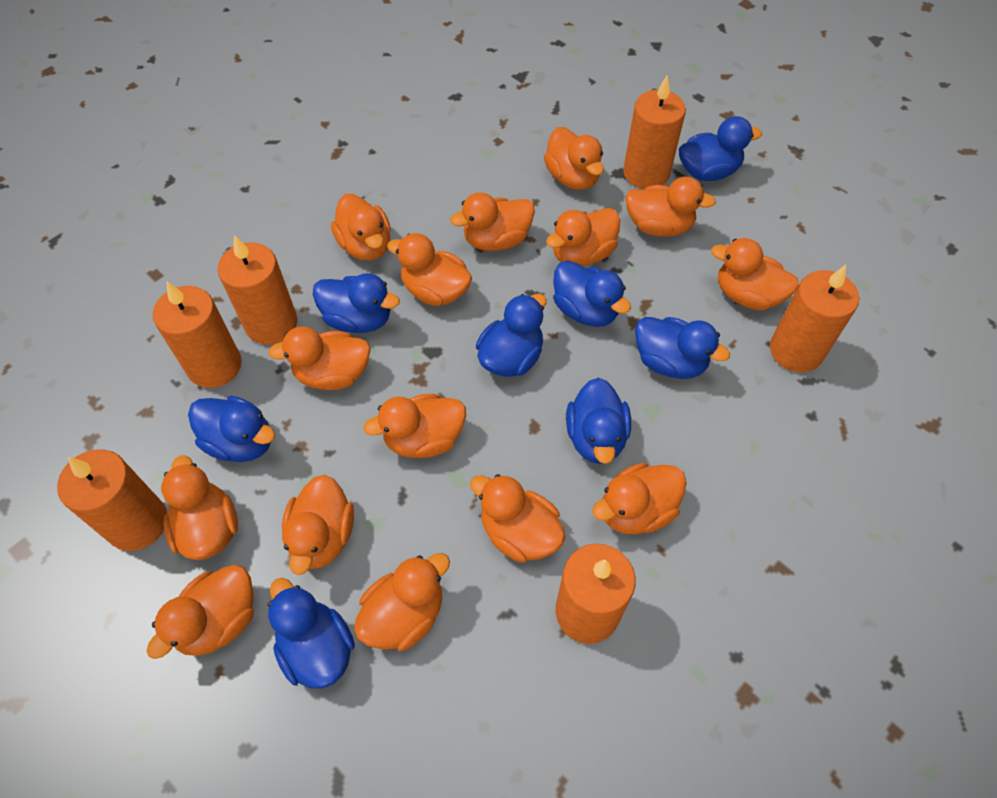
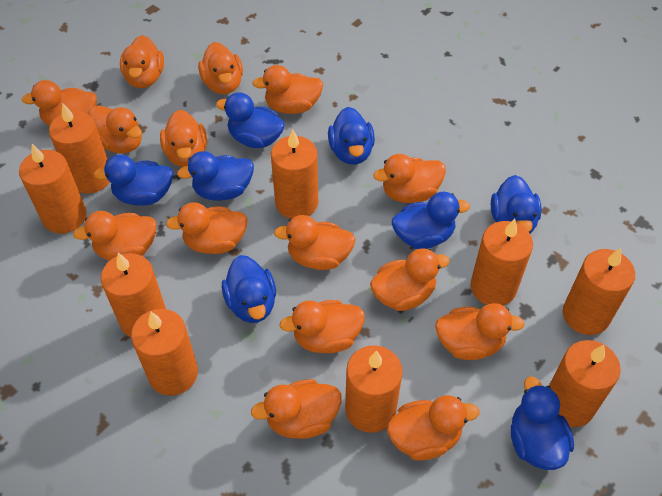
orange candle: 6 -> 9

